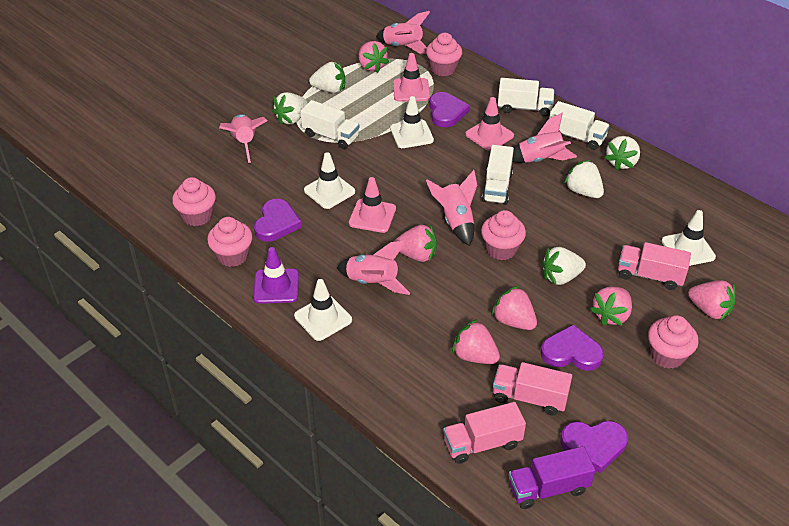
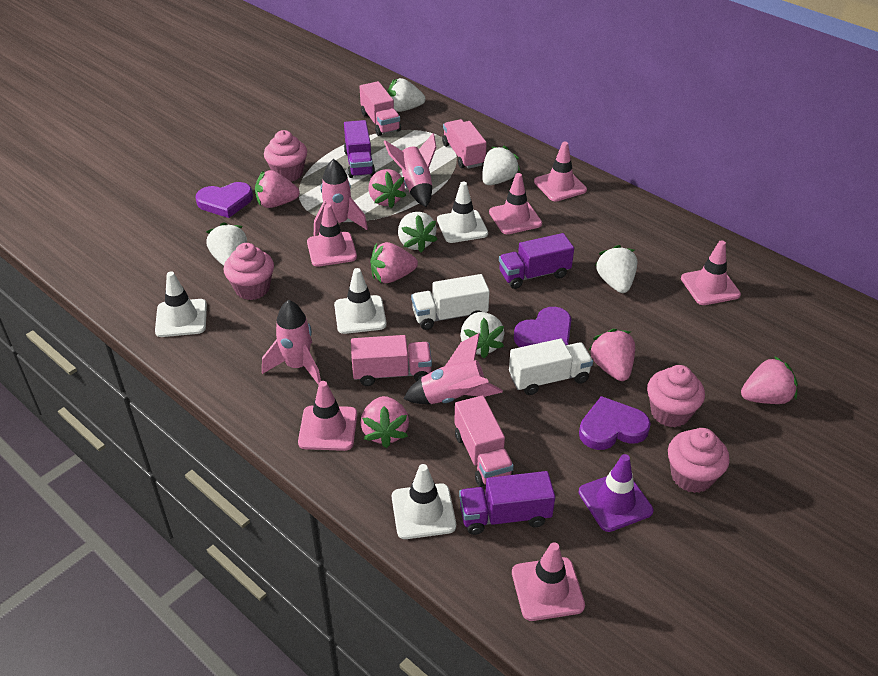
pink cupcake: 5 -> 4
pink rocket: 5 -> 4
pink traffic cone: 3 -> 6
pink truck: 3 -> 4
purple heart: 4 -> 3
purple truck: 1 -> 3
white strawberry: 5 -> 6
white truck: 4 -> 2

